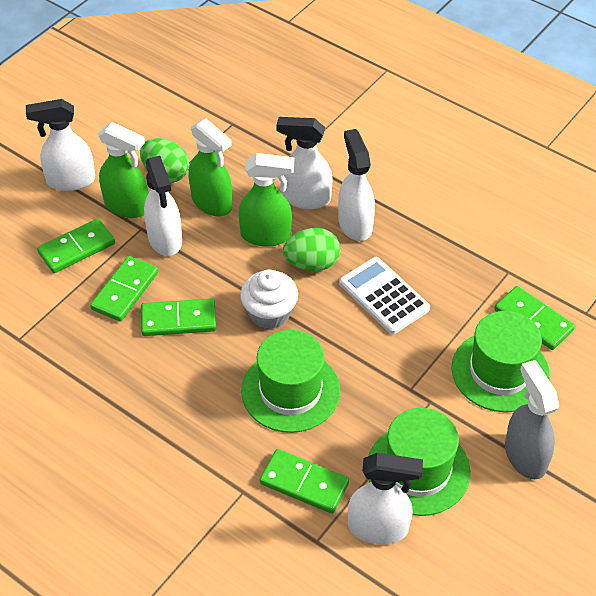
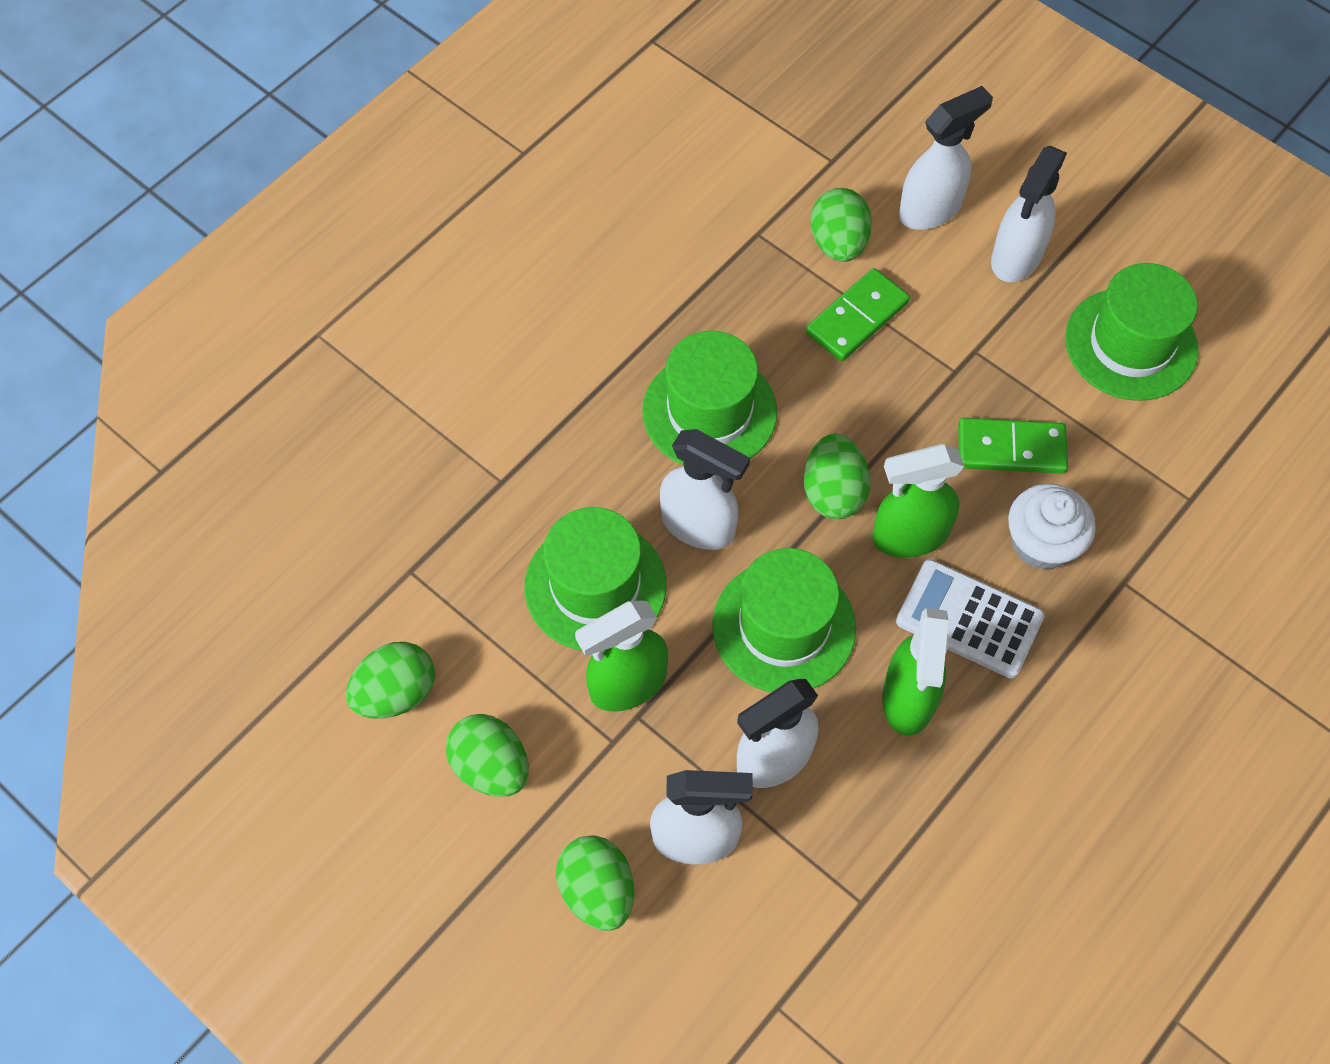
green domino: 5 -> 2
green egg: 2 -> 5
green hat: 3 -> 4
grey spray bottle: 1 -> 0

